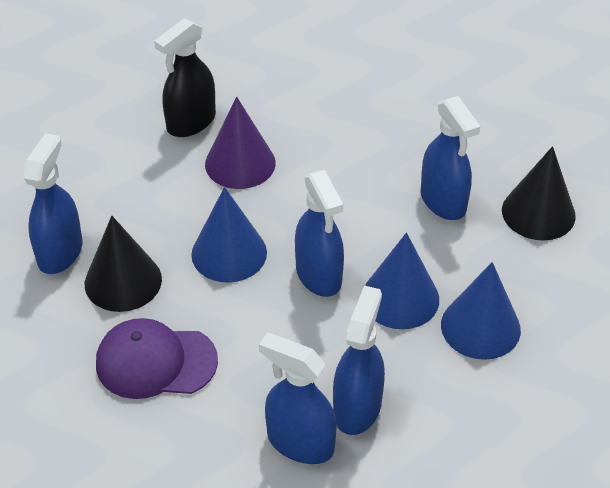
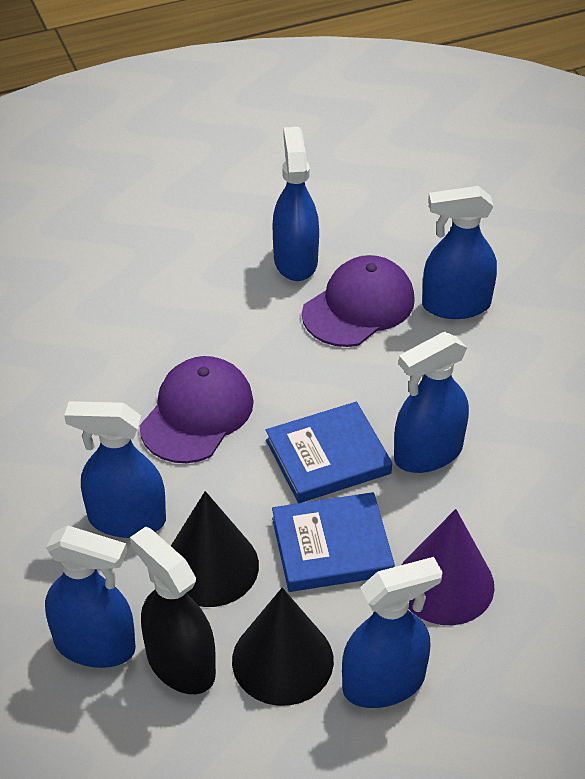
blue book: 0 -> 2
blue cone: 3 -> 0
blue spray bottle: 5 -> 6
purple cap: 1 -> 2

